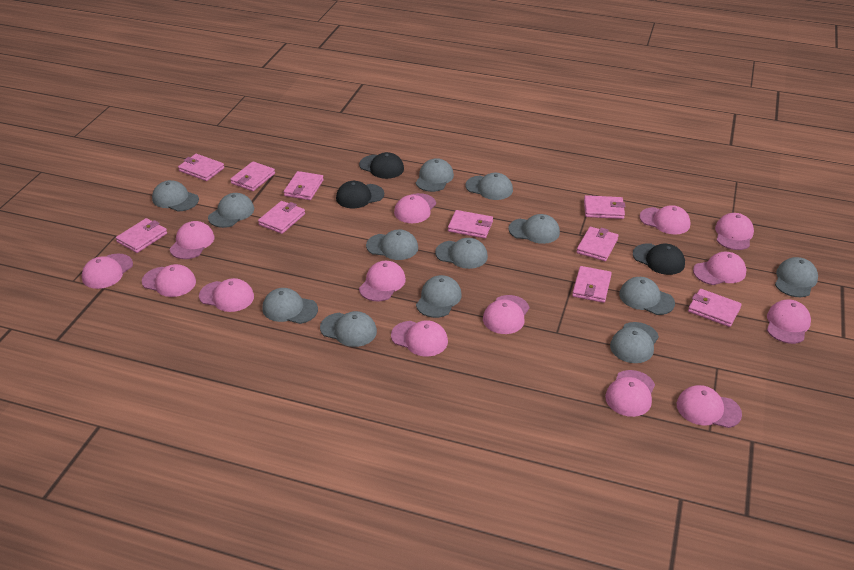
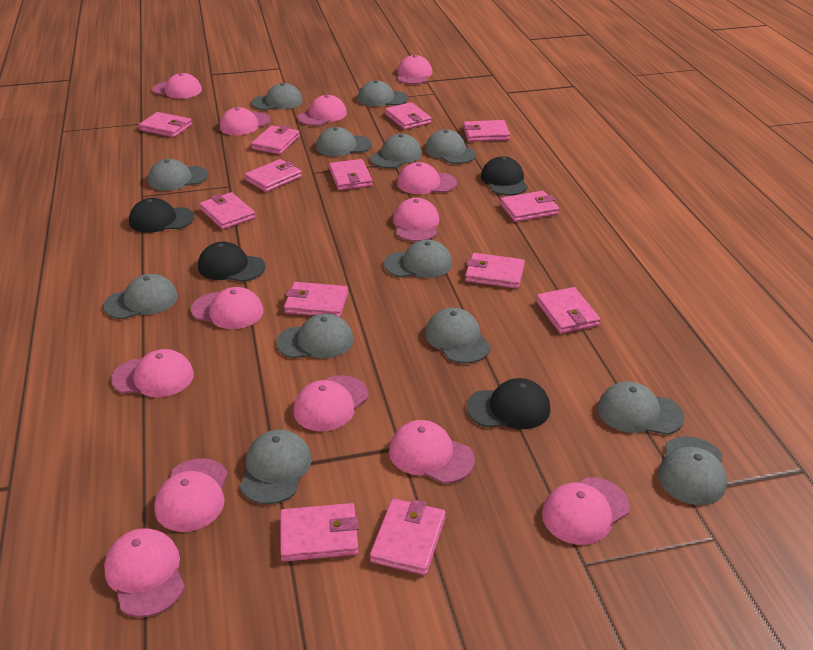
black cap: 3 -> 4
pink cap: 14 -> 13
pink wallet: 10 -> 13

